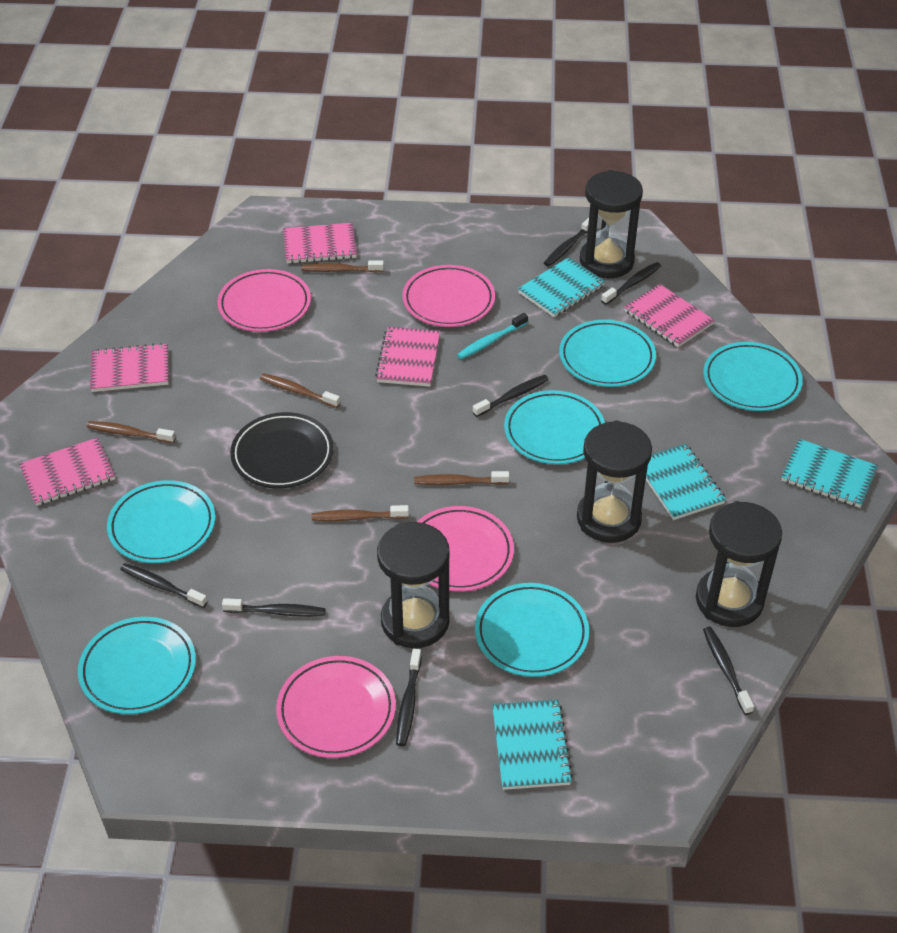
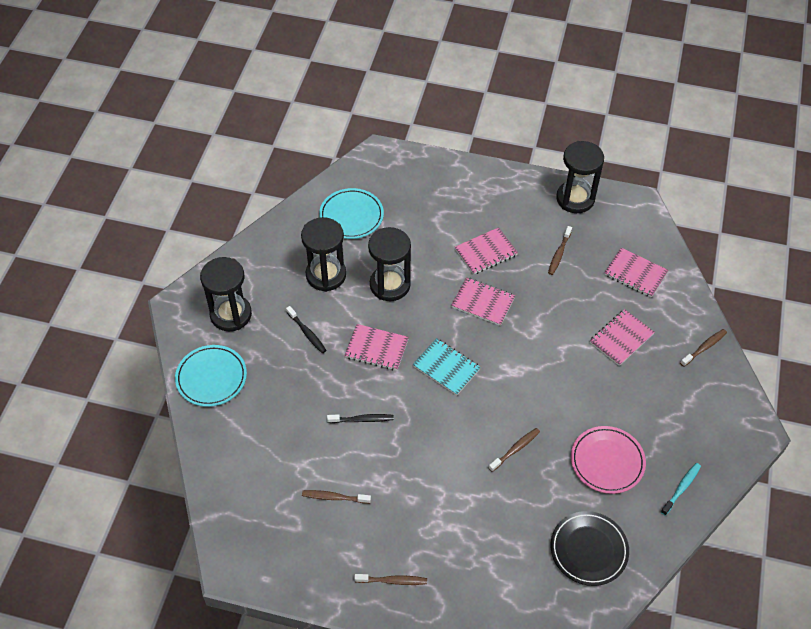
black toothbrush: 7 -> 2
pink plate: 4 -> 1
turquoise notebook: 4 -> 1
turquoise plate: 6 -> 2

